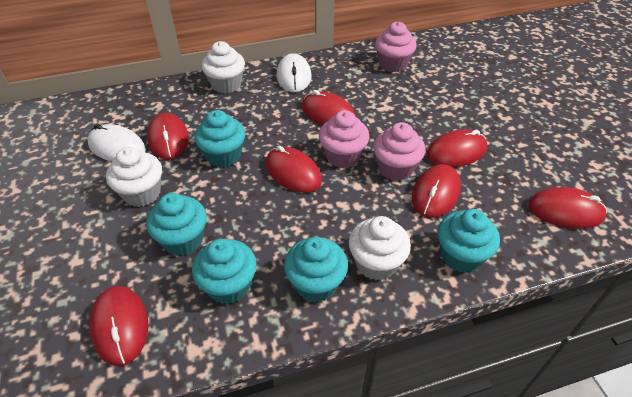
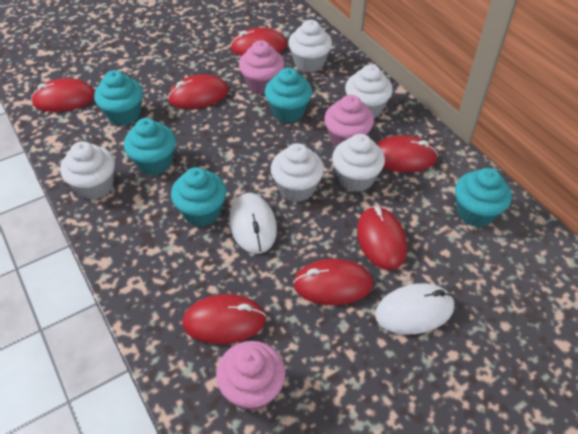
white cupcake: 3 -> 5

